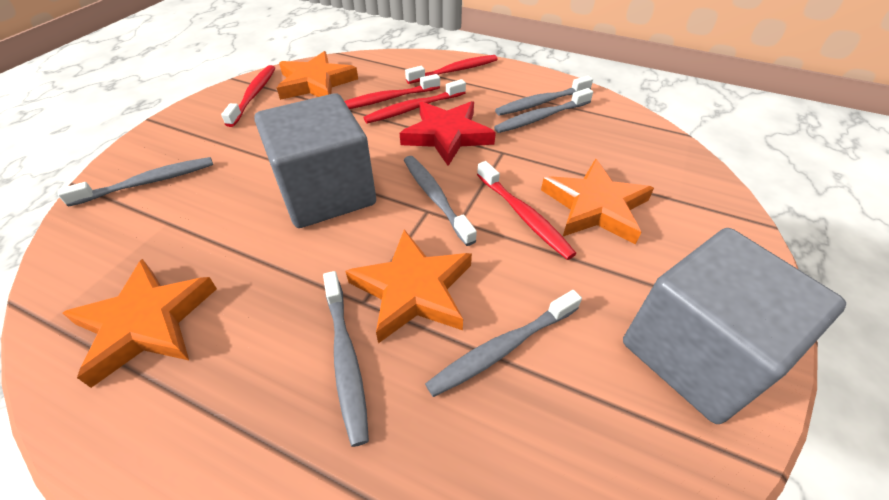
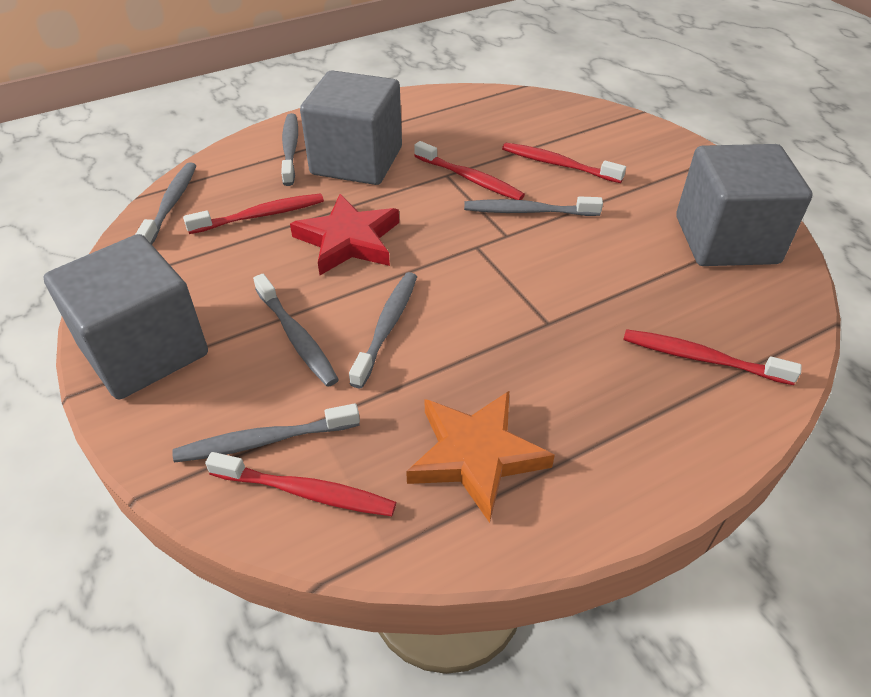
grey cube: 2 -> 3
orange star: 4 -> 1

